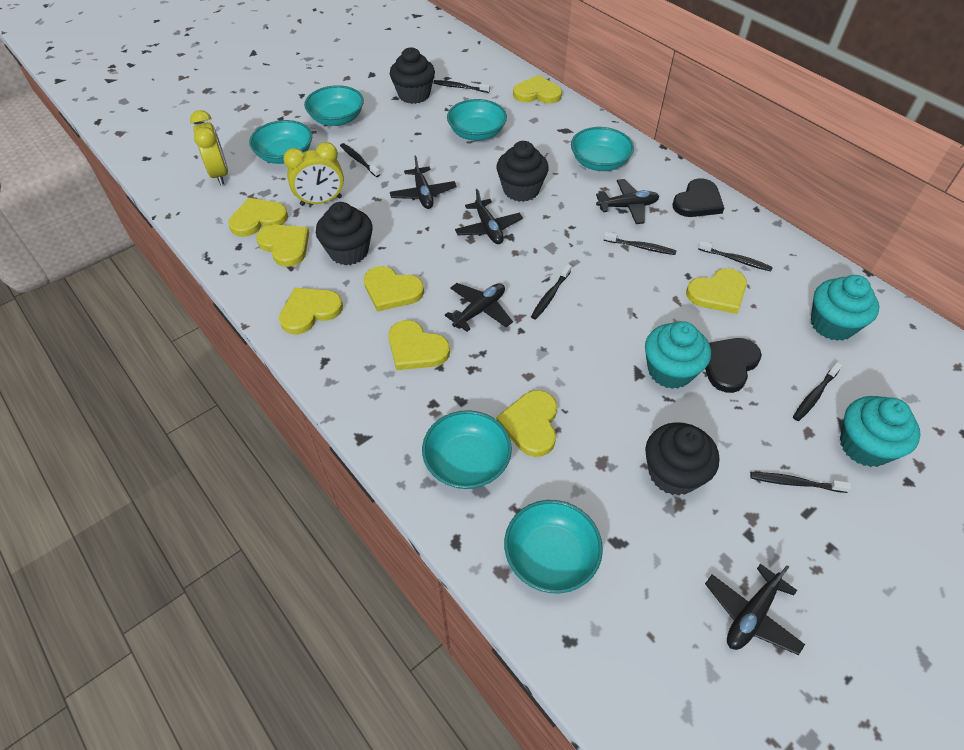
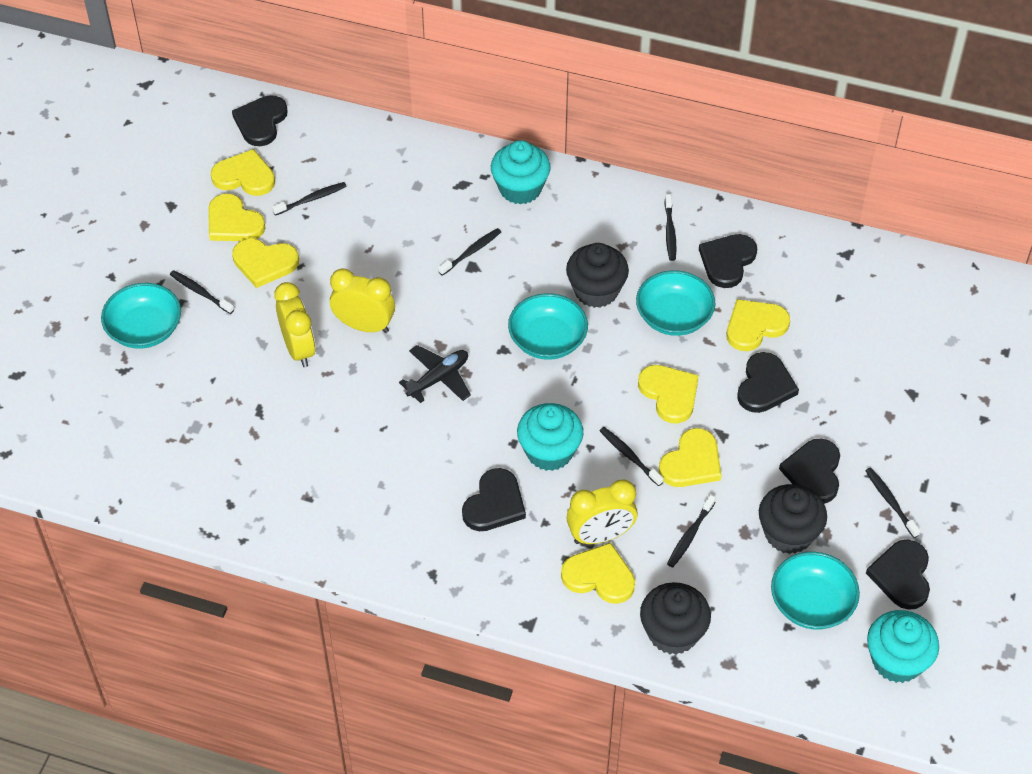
black cupcake: 4 -> 3
black heart: 2 -> 6
black plane: 5 -> 1
turquoise bowl: 6 -> 4
yellow clock: 2 -> 3
yellow heart: 8 -> 7

